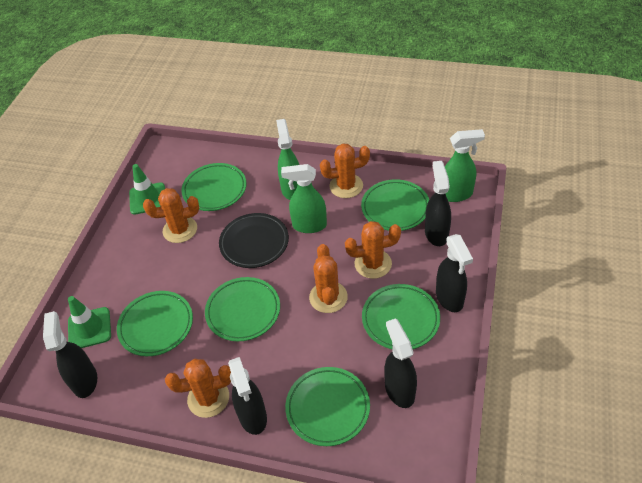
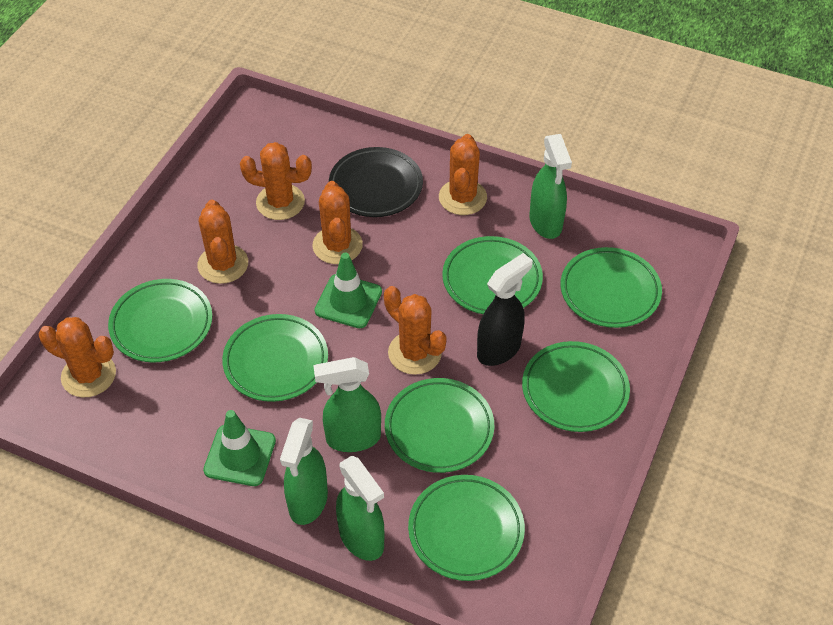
black spray bottle: 5 -> 1
green plate: 6 -> 7
green spray bottle: 3 -> 4
orange cactus: 5 -> 6

